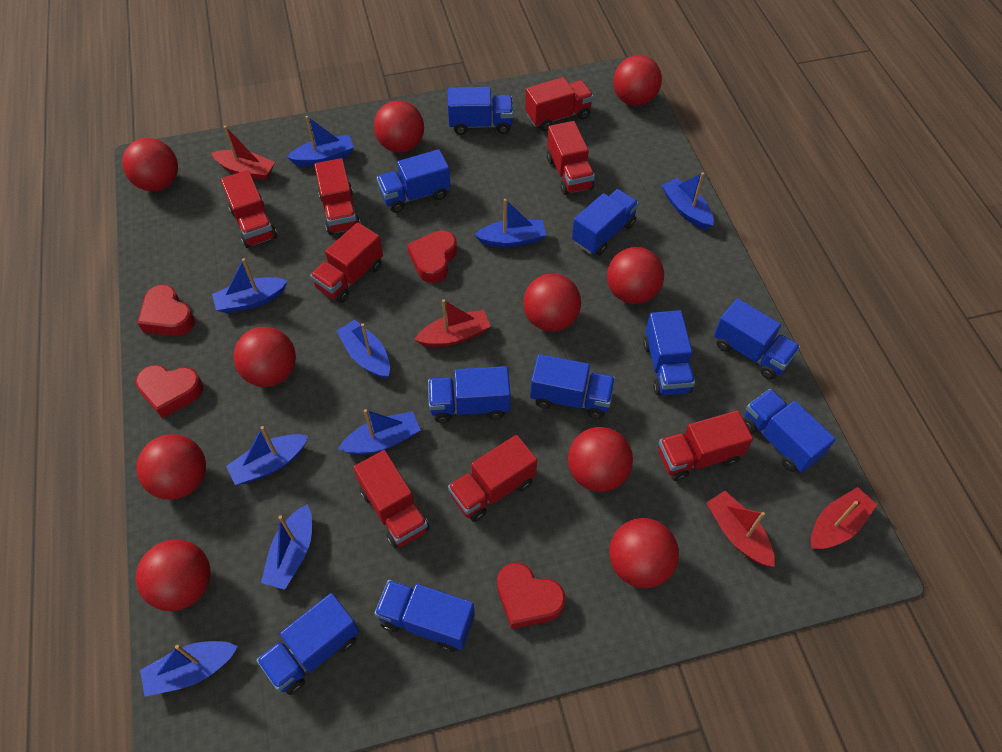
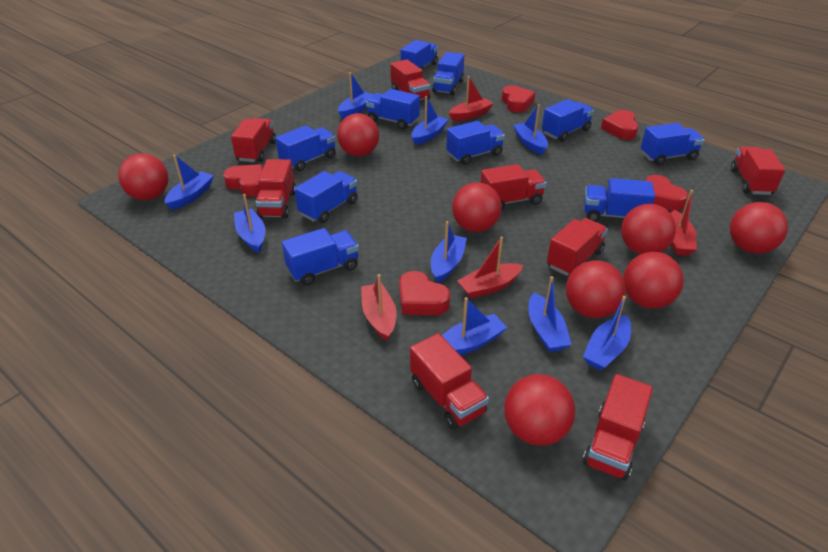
red ball: 10 -> 8
red heart: 4 -> 5

